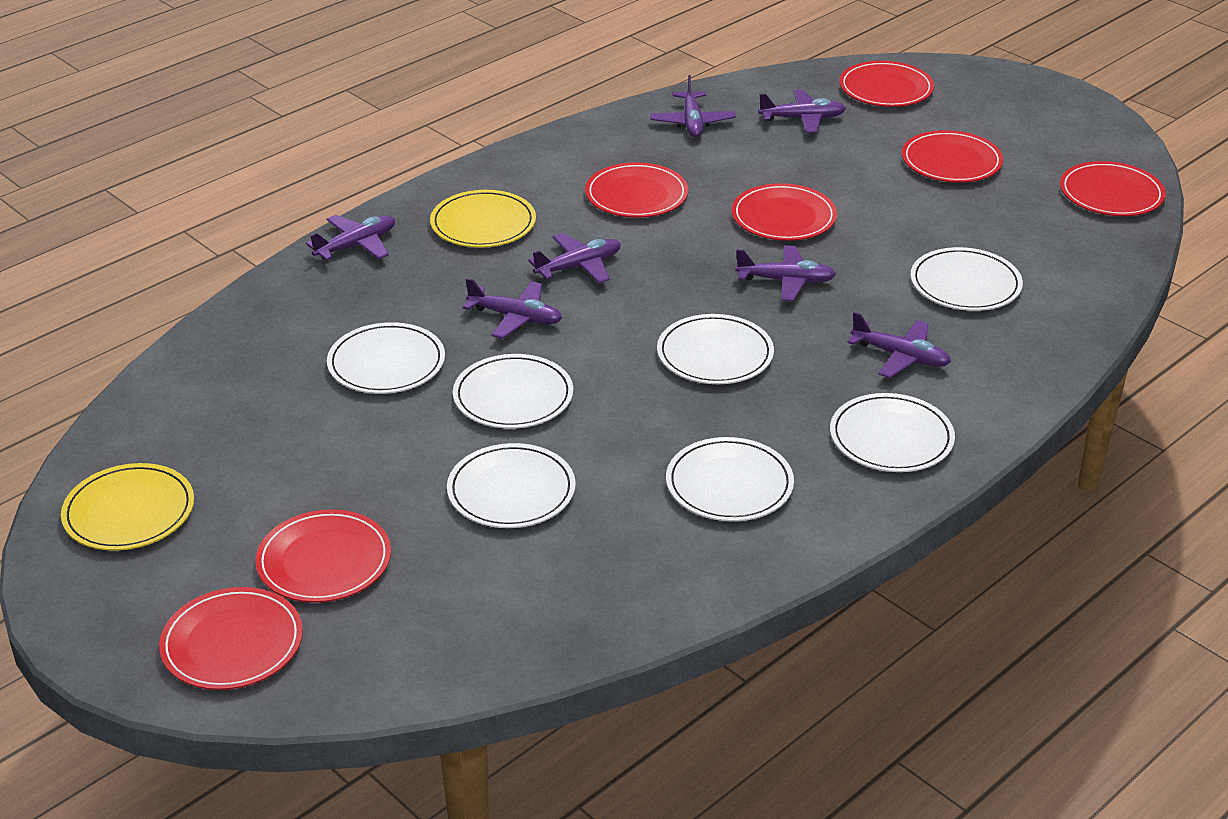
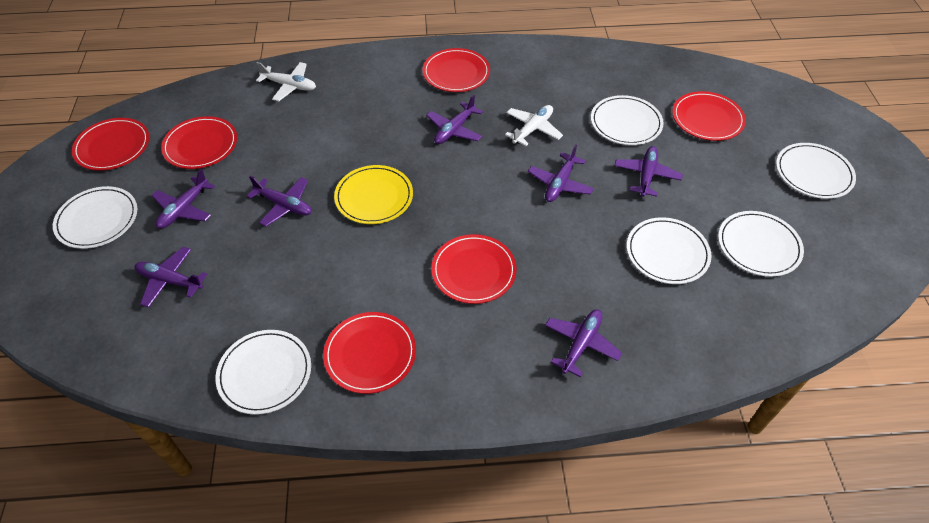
red plate: 7 -> 6
white plane: 0 -> 2
white plate: 7 -> 6
yellow plate: 2 -> 1

